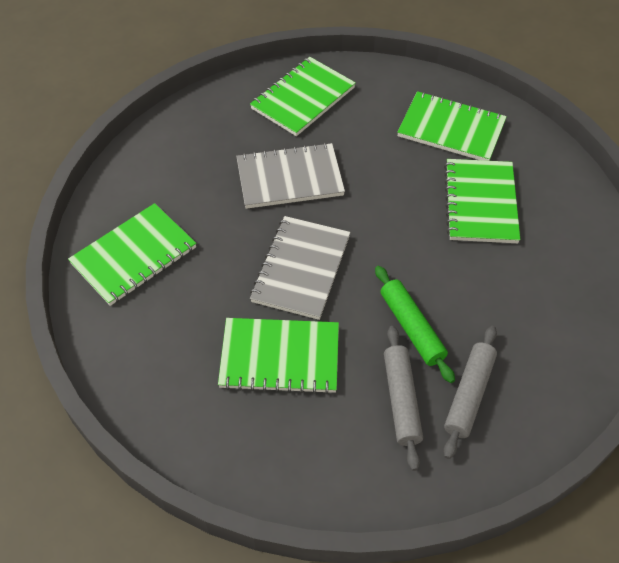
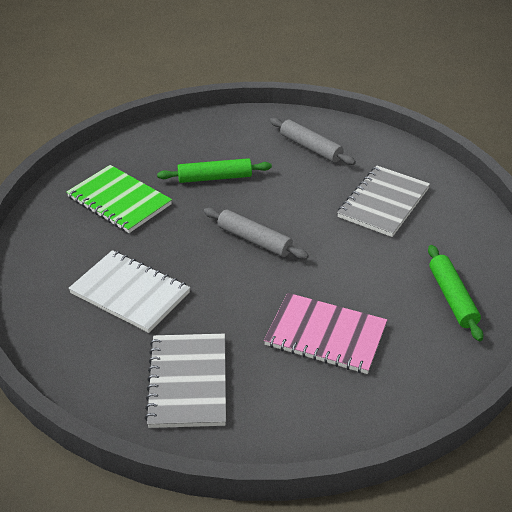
green notebook: 5 -> 1
green rolling pin: 1 -> 2
pink notebook: 0 -> 1
white notebook: 0 -> 1

